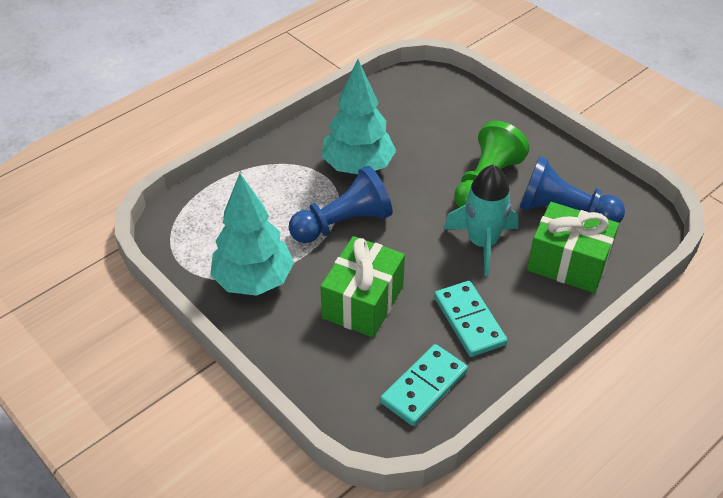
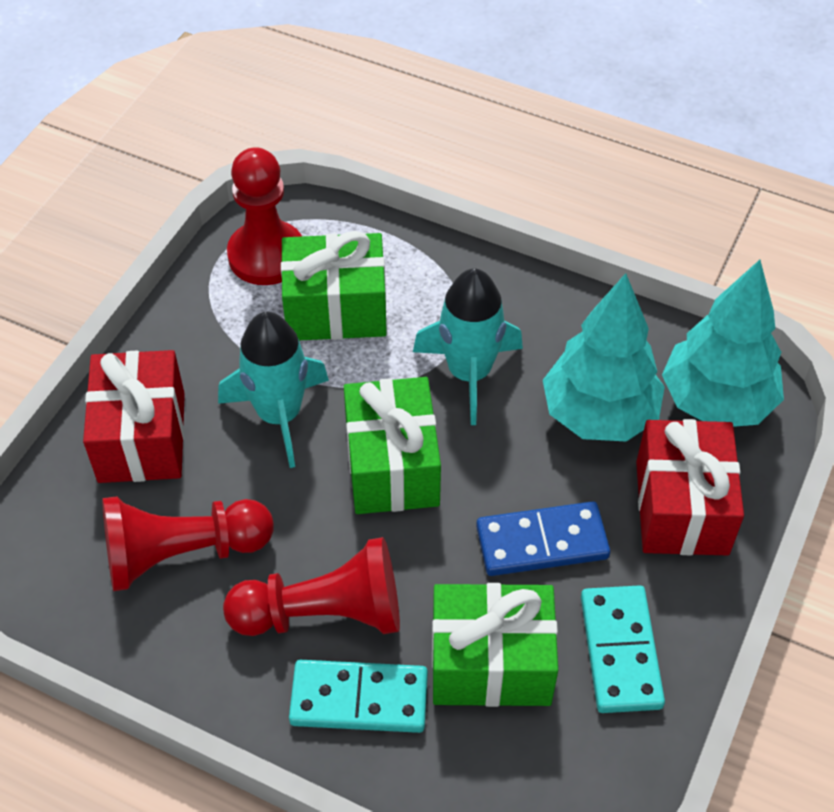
blue domino: 0 -> 1
blue pawn: 2 -> 0
green gift: 2 -> 3
green pawn: 1 -> 0
red gift: 0 -> 2
red pawn: 0 -> 3
turquoise rocket: 1 -> 2

